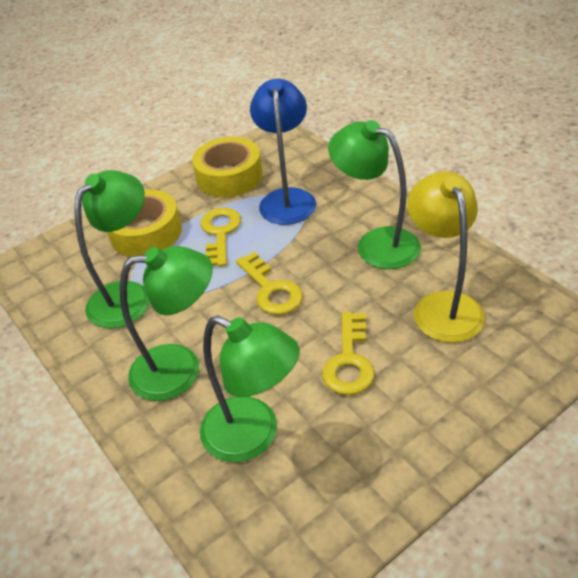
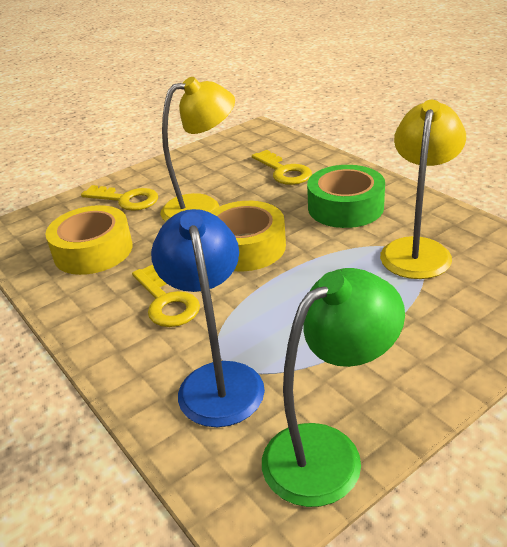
green lamp: 4 -> 1
green tape: 0 -> 1
yellow lamp: 1 -> 2

